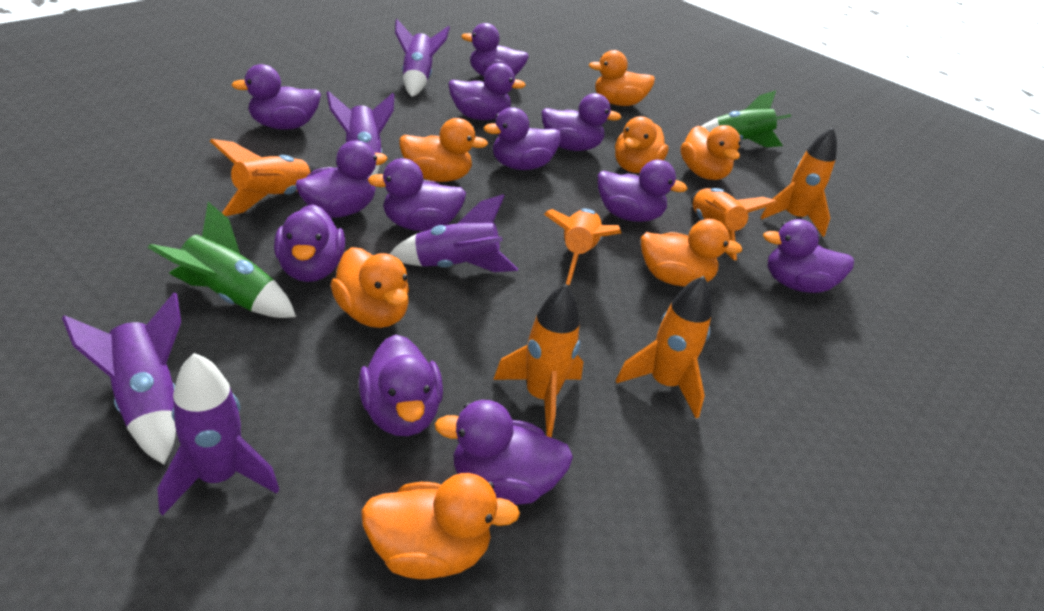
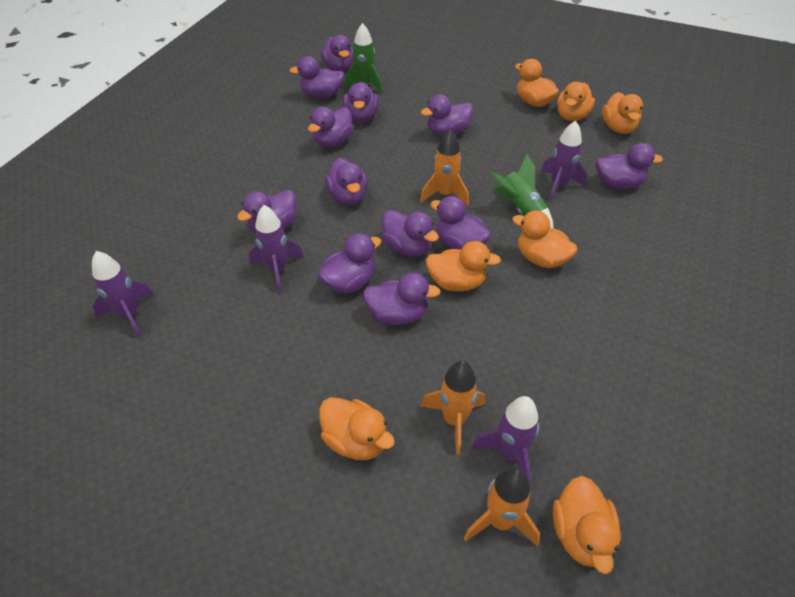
orange rocket: 6 -> 3
purple rocket: 5 -> 4

